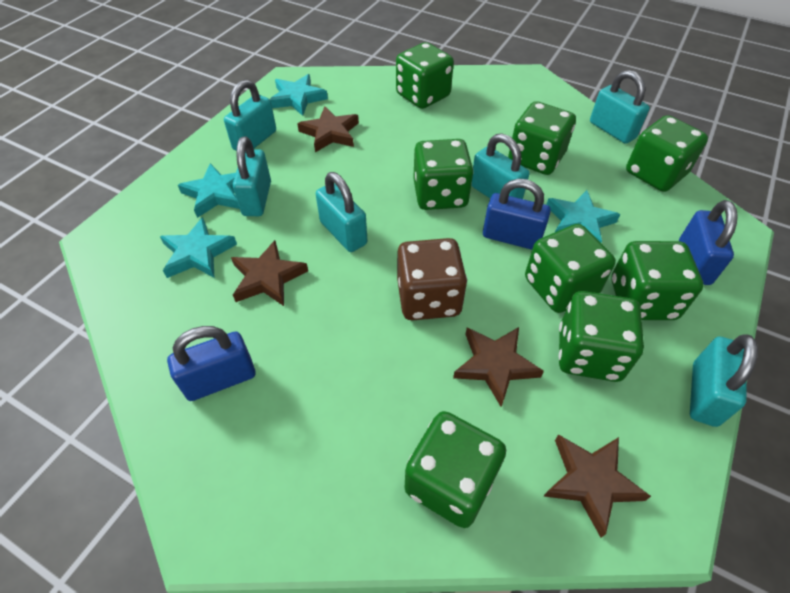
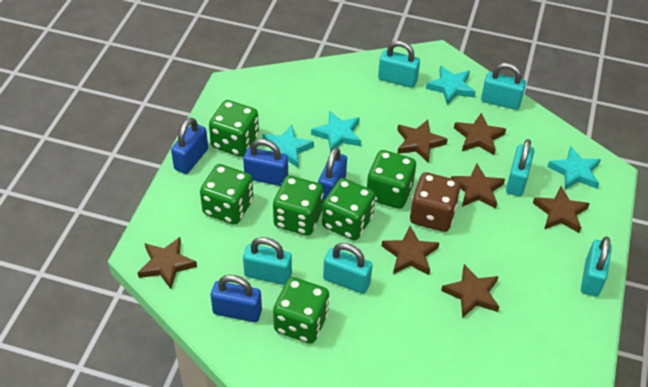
blue padlock: 3 -> 4
brown star: 4 -> 7
green dice: 8 -> 6

